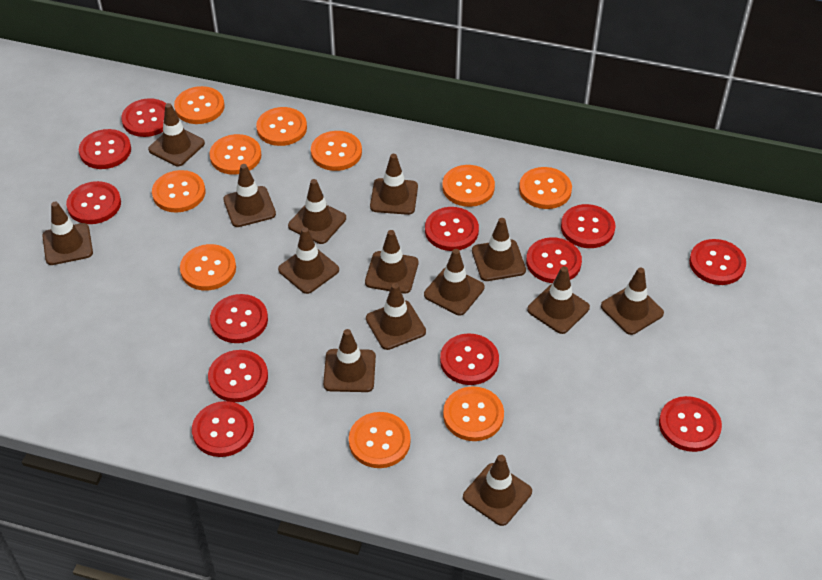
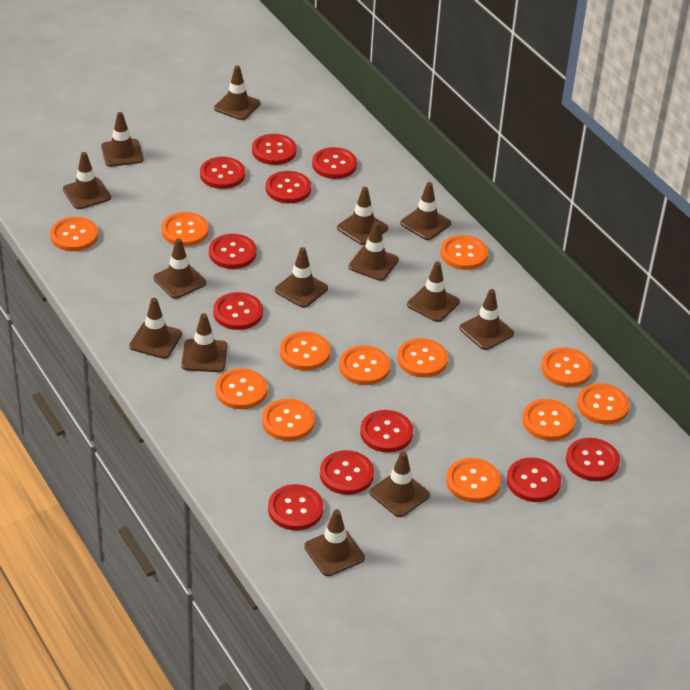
orange button: 10 -> 12
red button: 12 -> 11

